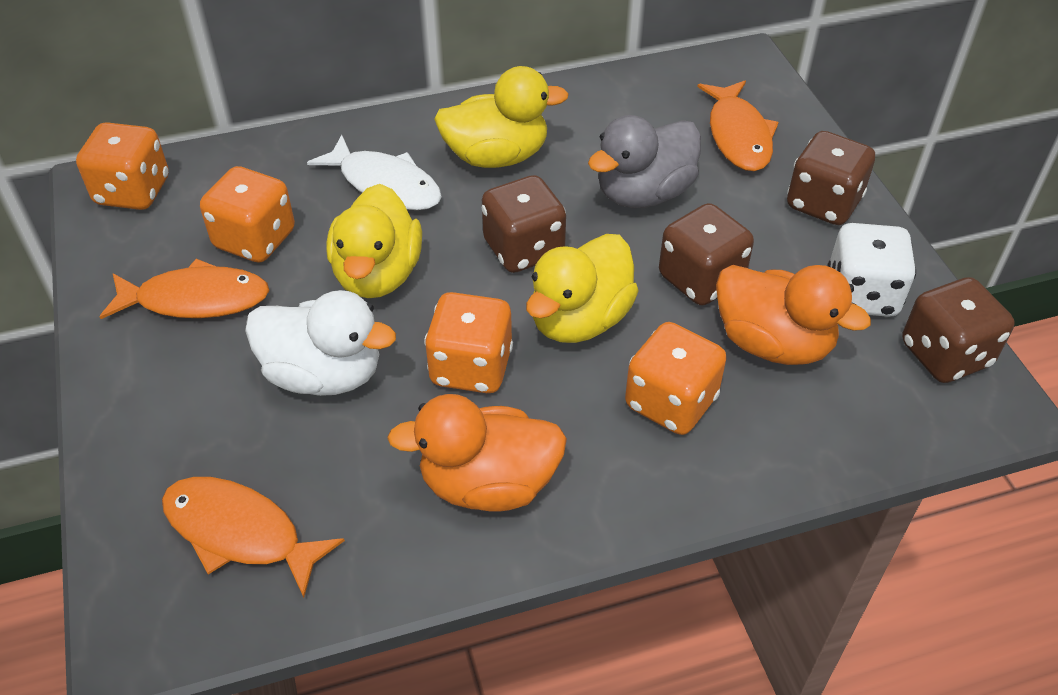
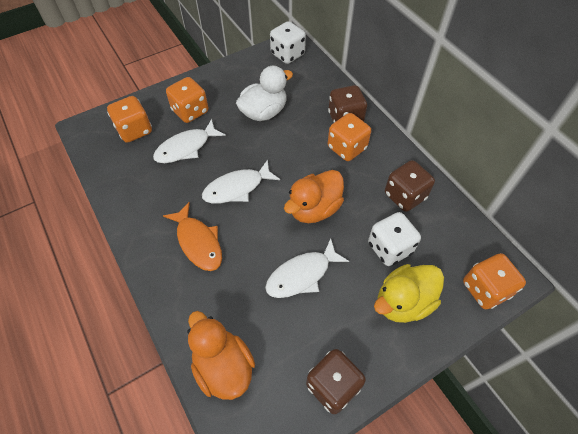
brown dice: 4 -> 3
grey duck: 1 -> 0
orange fish: 3 -> 1
white dice: 1 -> 2
white fish: 1 -> 3
yellow duck: 3 -> 1

